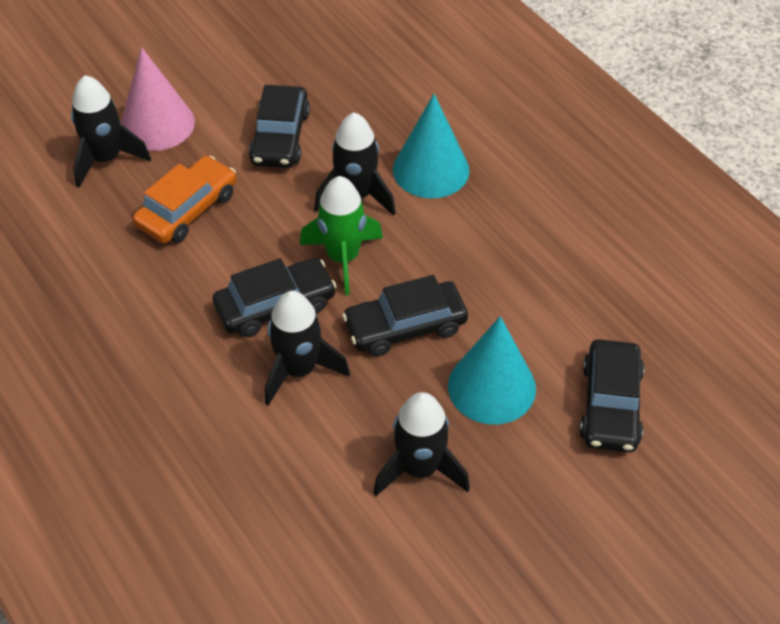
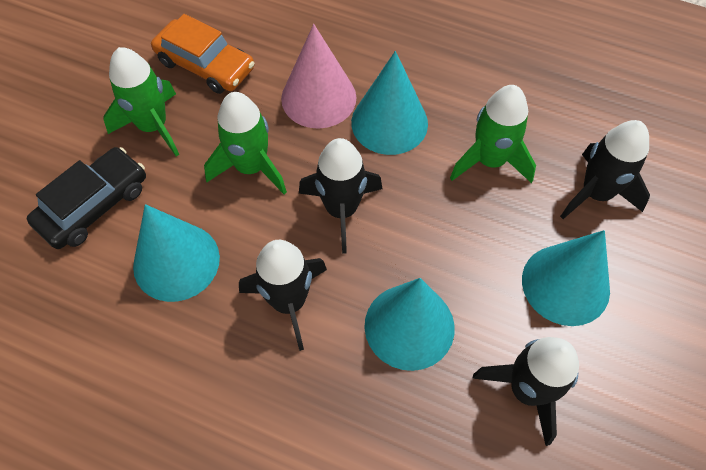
black car: 4 -> 1
green rocket: 1 -> 3
turquoise cone: 2 -> 4

